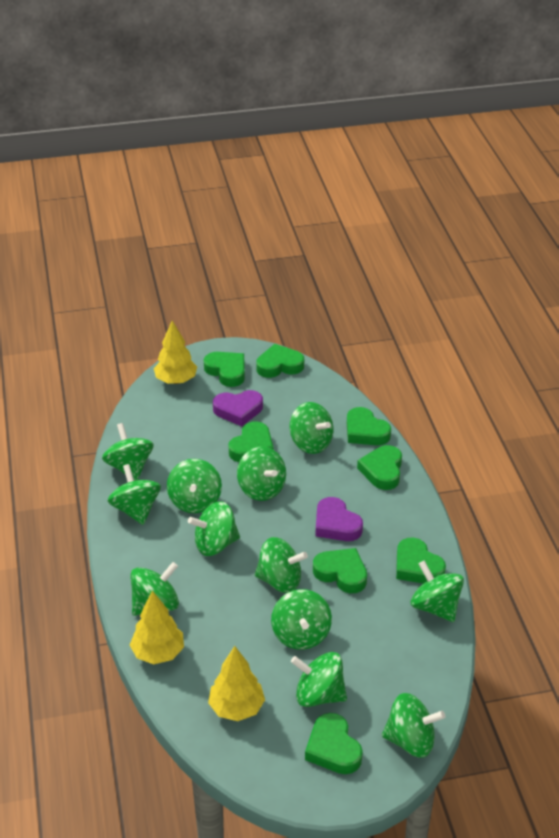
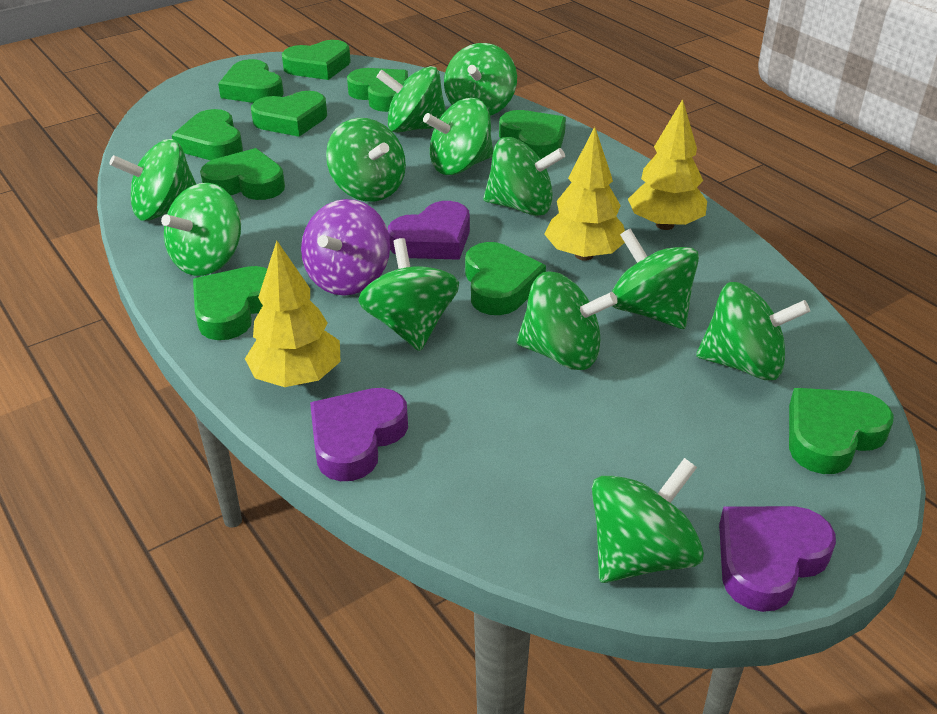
green heart: 8 -> 10
purple heart: 2 -> 3
purple spinning top: 0 -> 1

